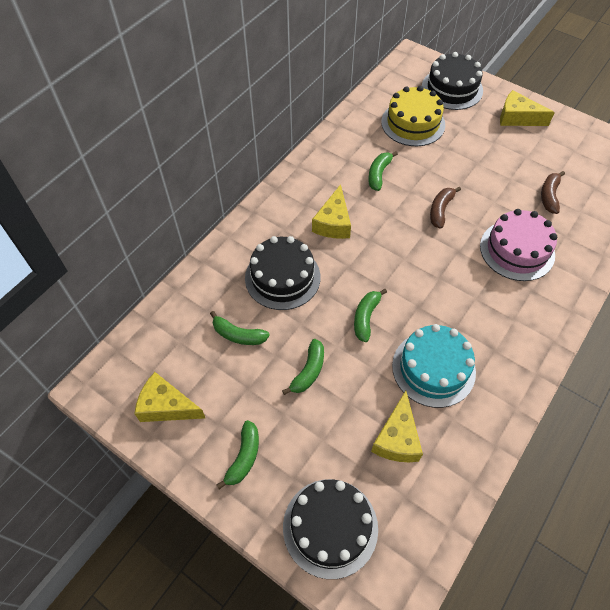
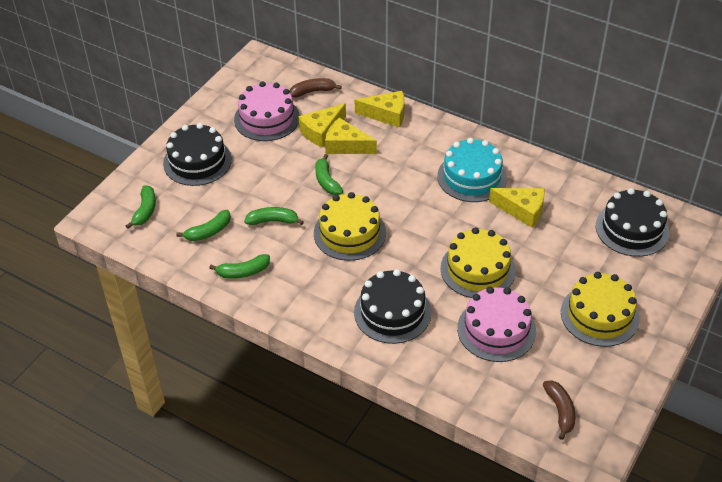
pink cake: 1 -> 2
yellow cake: 1 -> 3

